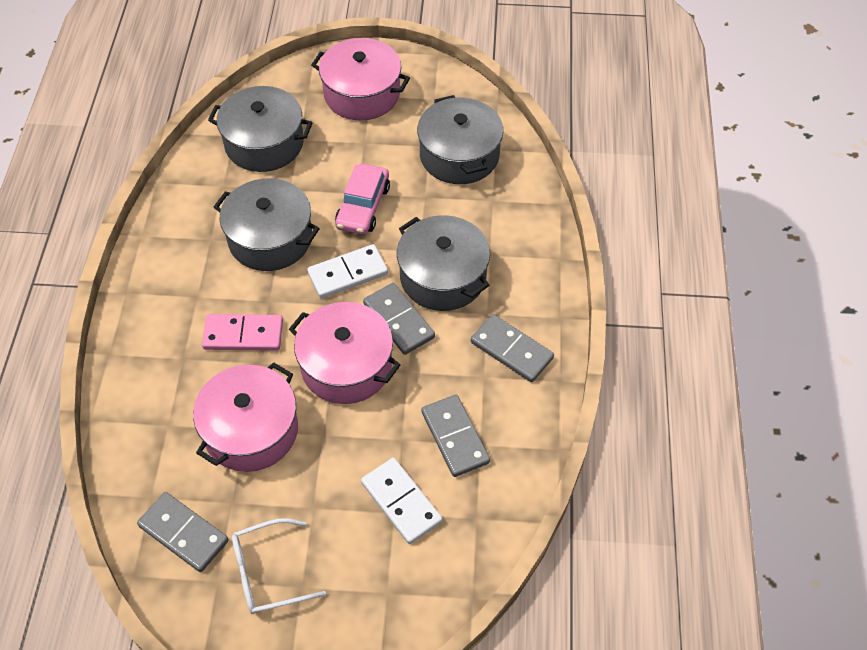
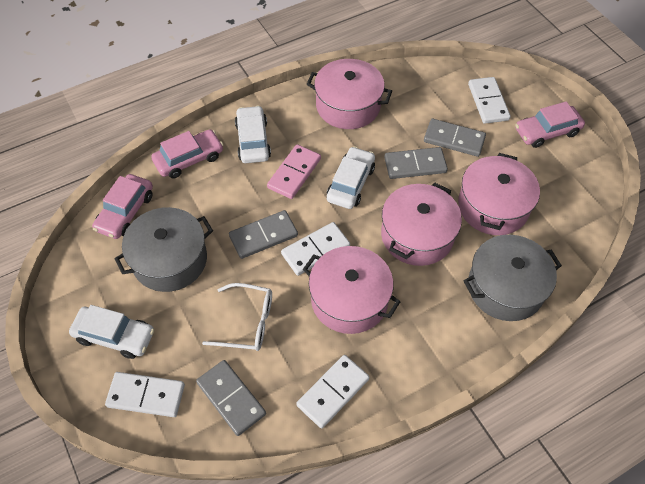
grey pot: 4 -> 2
pink car: 1 -> 3
pink pot: 3 -> 4
white car: 0 -> 3
white domino: 2 -> 4

